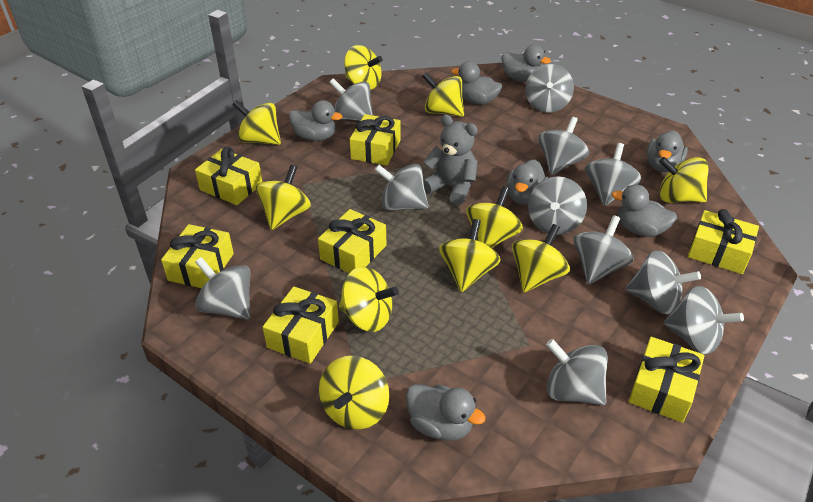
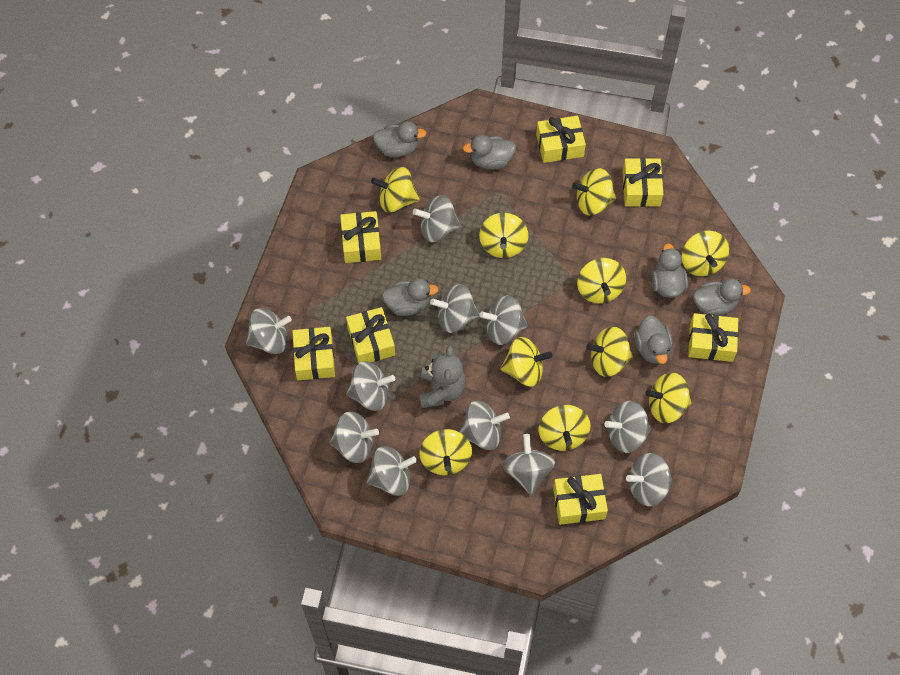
grey duck: 7 -> 6

